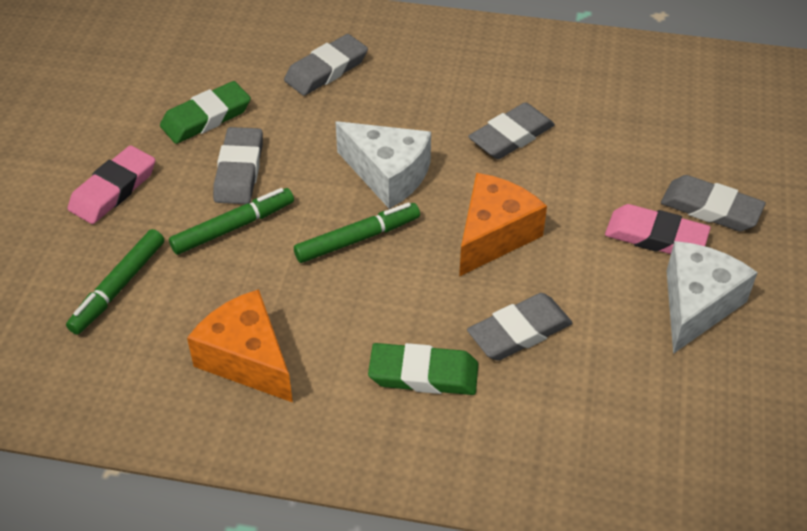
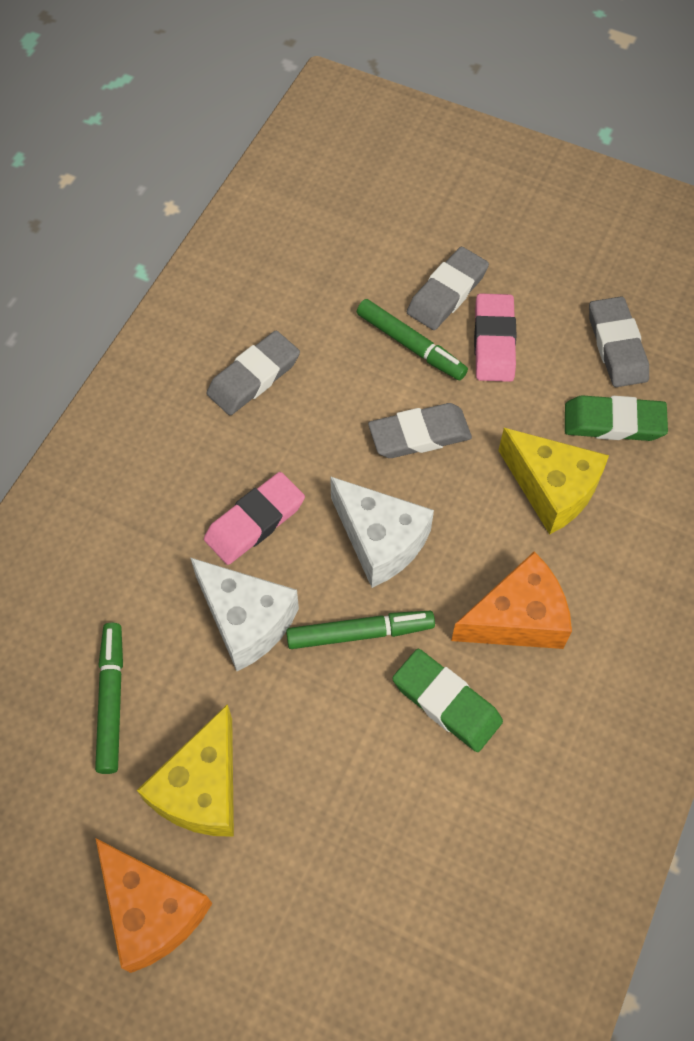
grey eraser: 5 -> 4
yellow cheese: 0 -> 2

